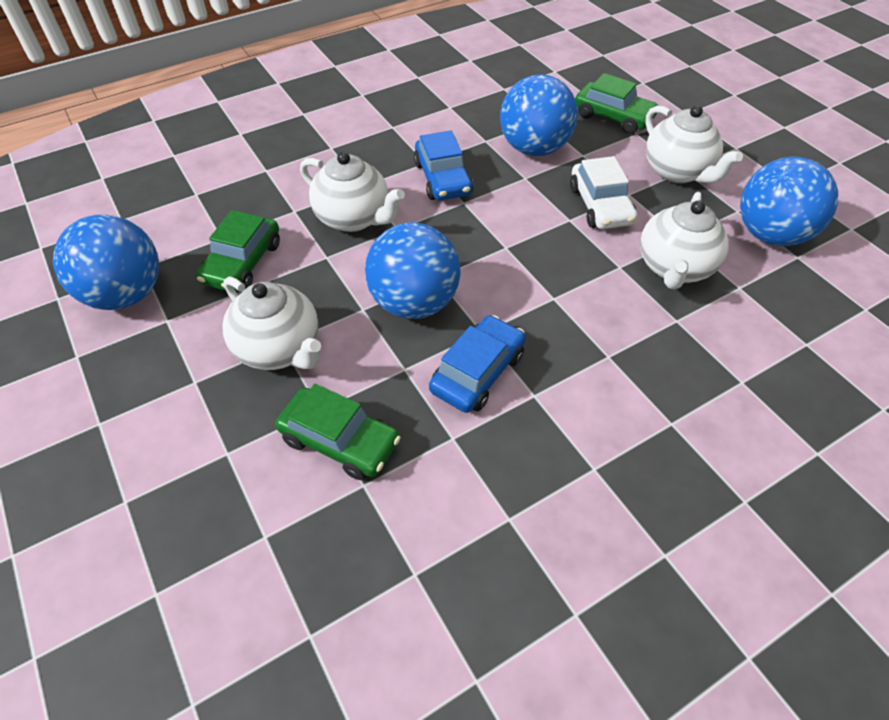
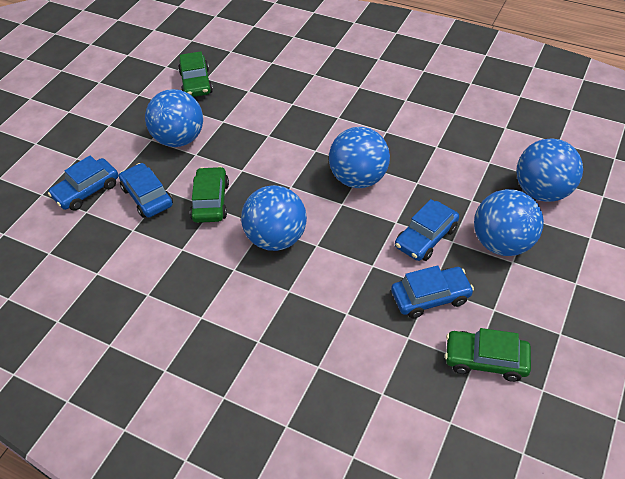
blue ball: 4 -> 5
blue car: 2 -> 4
white car: 1 -> 0
white teapot: 4 -> 0

